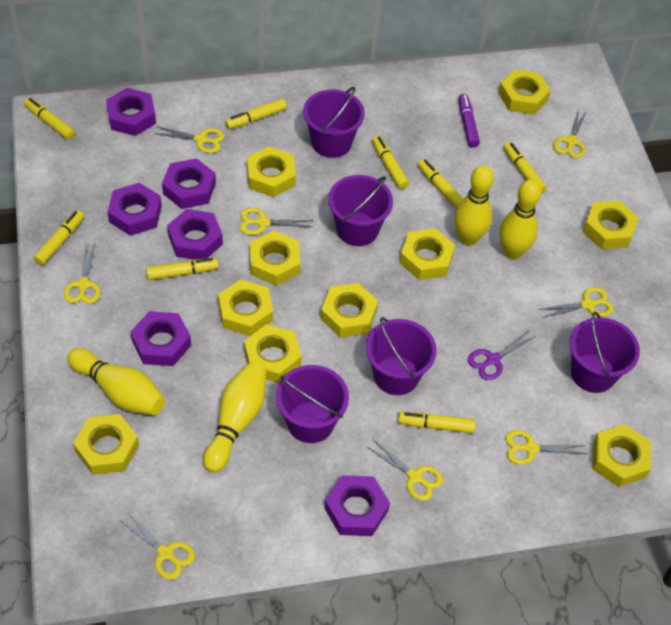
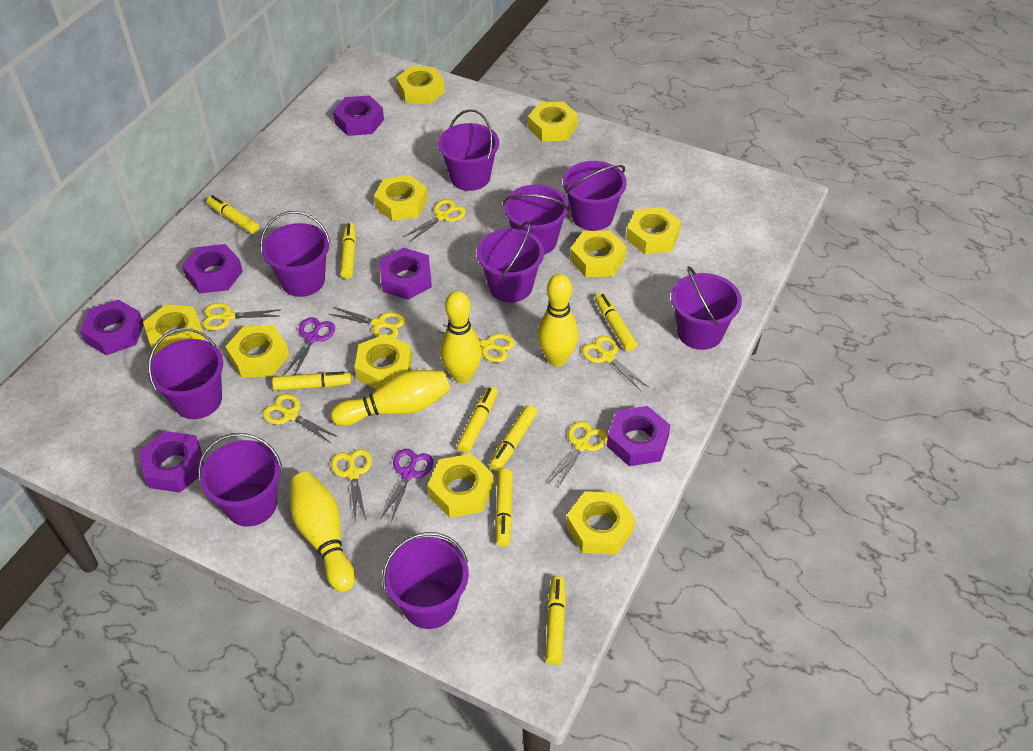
purple bucket: 5 -> 9
purple marker: 1 -> 0
purple scissors: 1 -> 2

